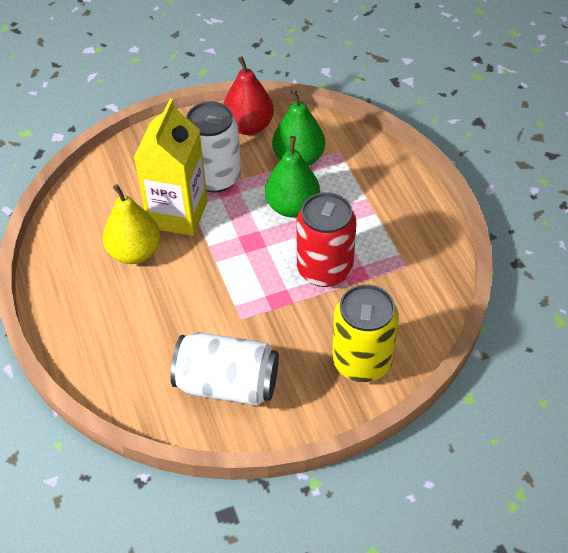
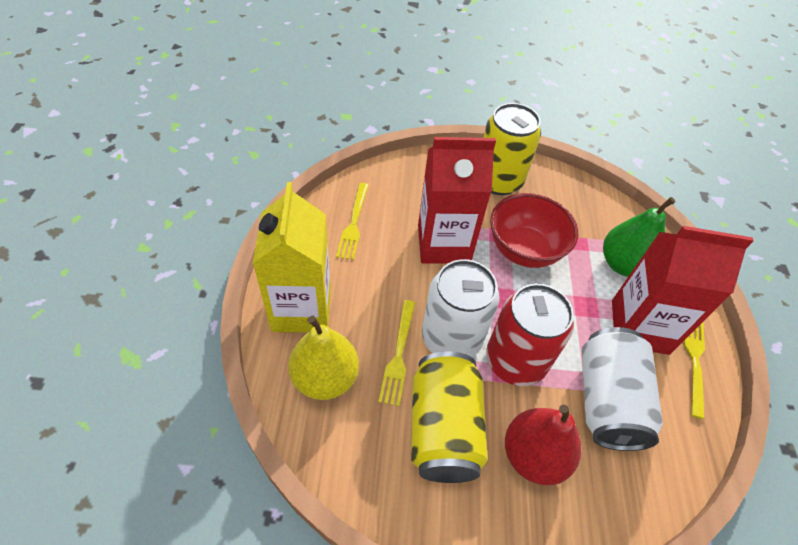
green pear: 2 -> 1
red bowl: 0 -> 1
red carton: 0 -> 2
yellow can: 1 -> 2
yellow fork: 0 -> 3

